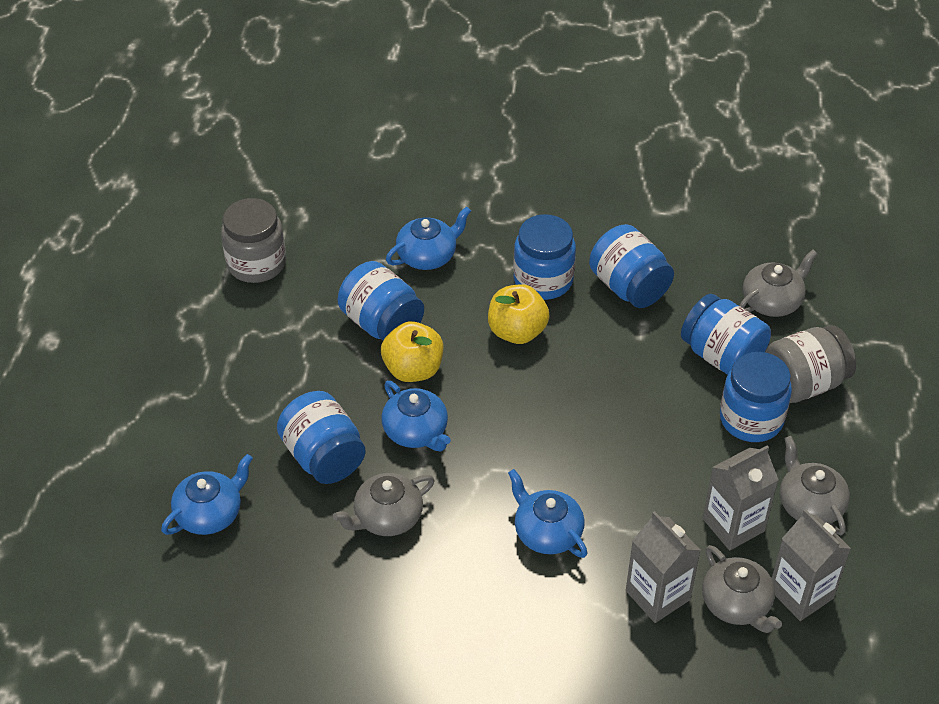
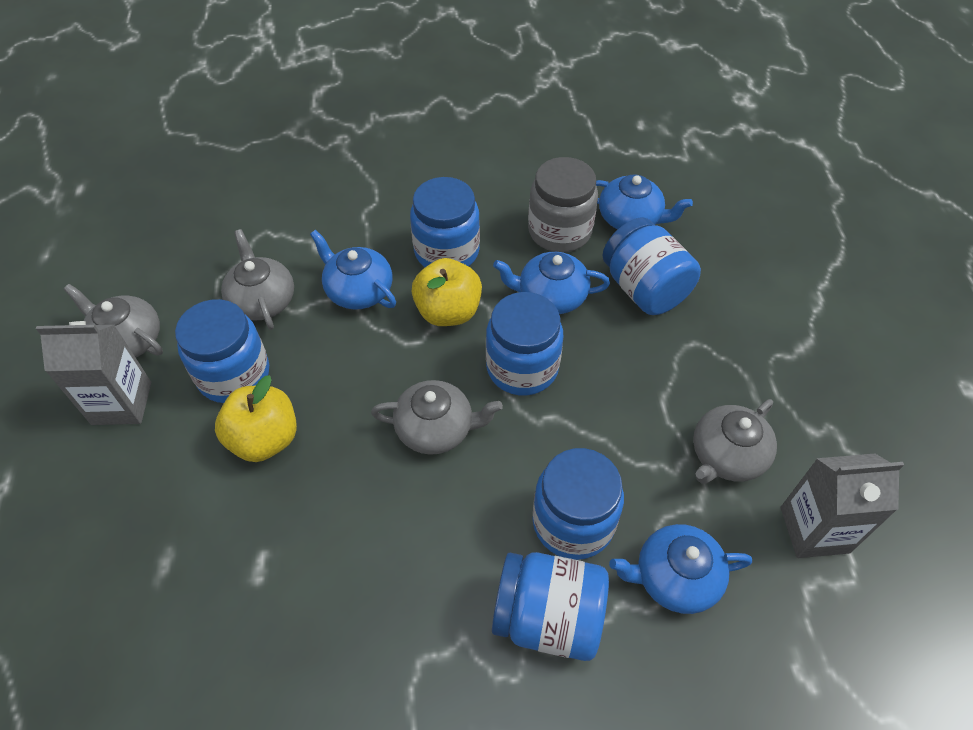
grey carton: 3 -> 2
grey jar: 2 -> 1

